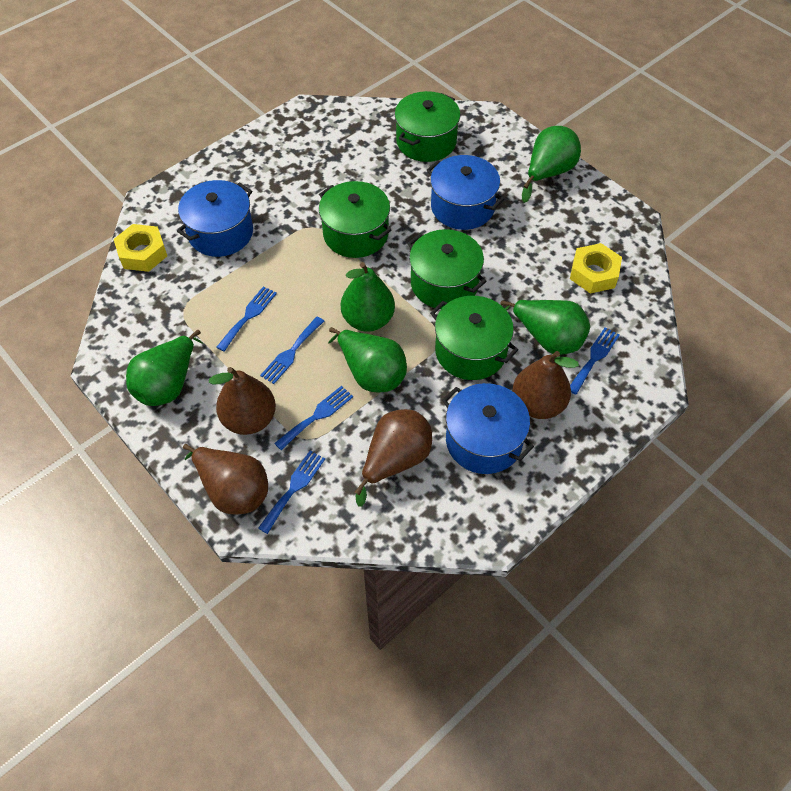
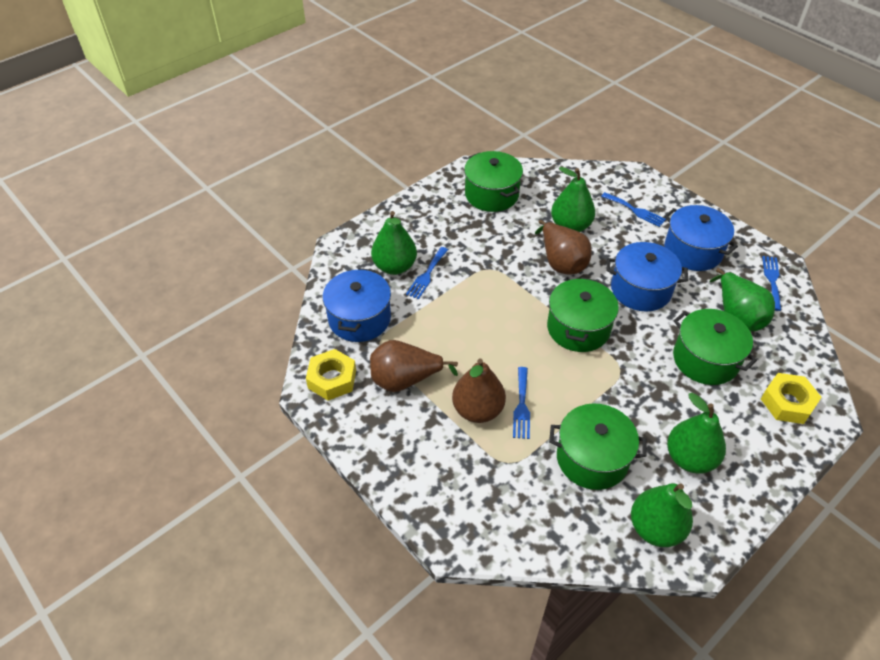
blue fork: 5 -> 4
brown pear: 4 -> 3

